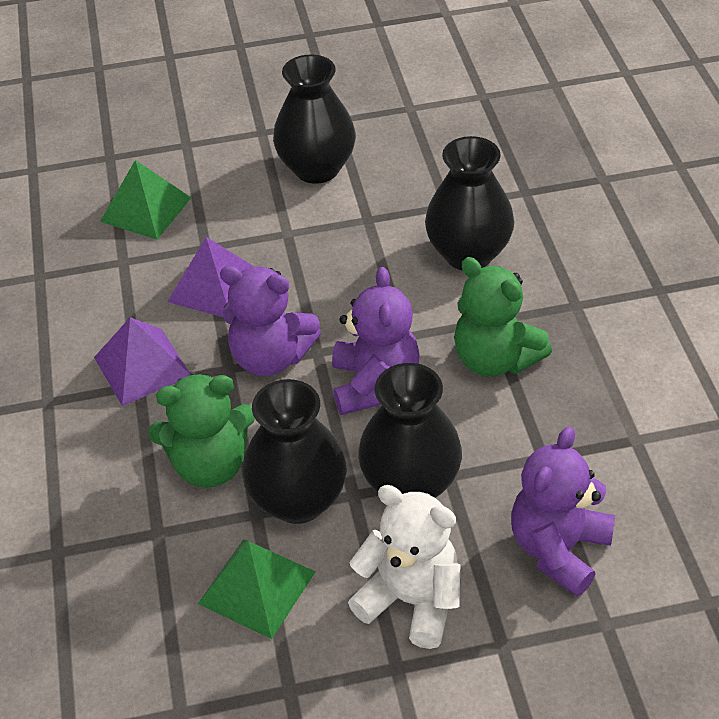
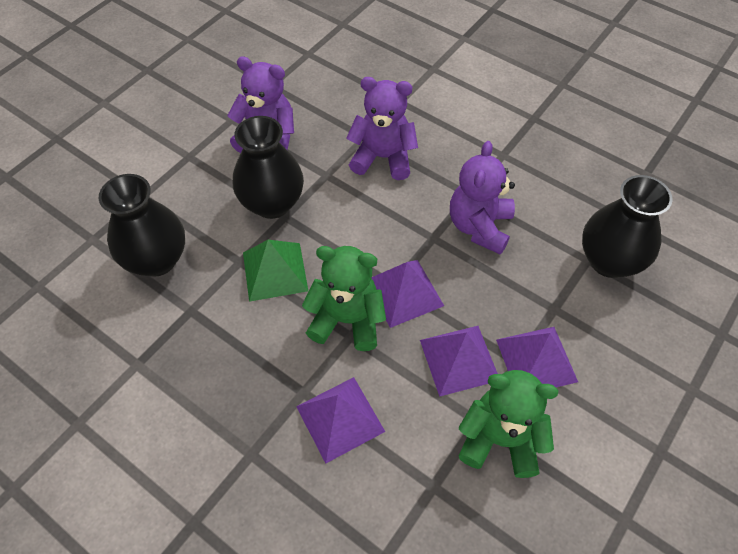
black vase: 4 -> 3
green pyramid: 2 -> 1
purple pyramid: 2 -> 4
white teddy bear: 1 -> 0

